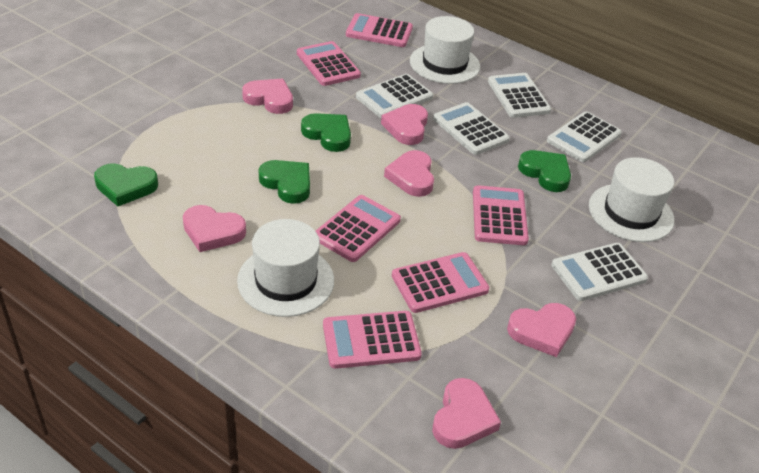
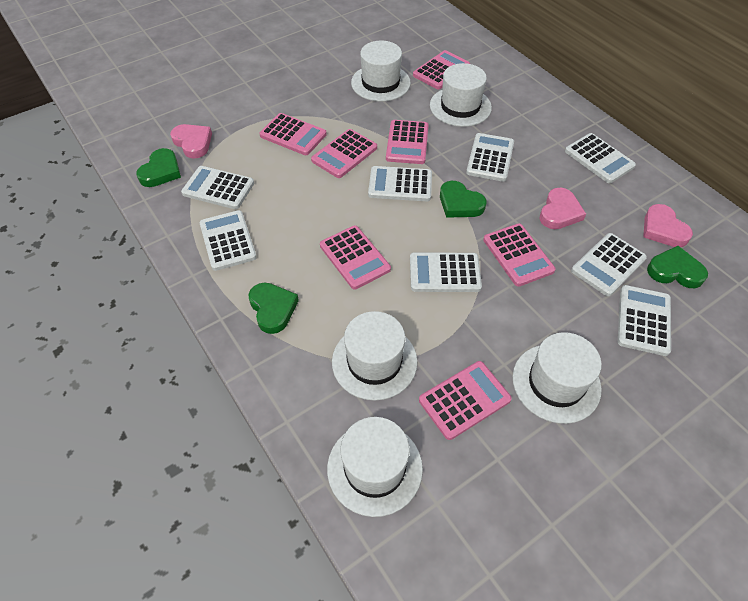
pink calculator: 6 -> 7
pink heart: 6 -> 3
white calculator: 5 -> 8
white hat: 3 -> 5

